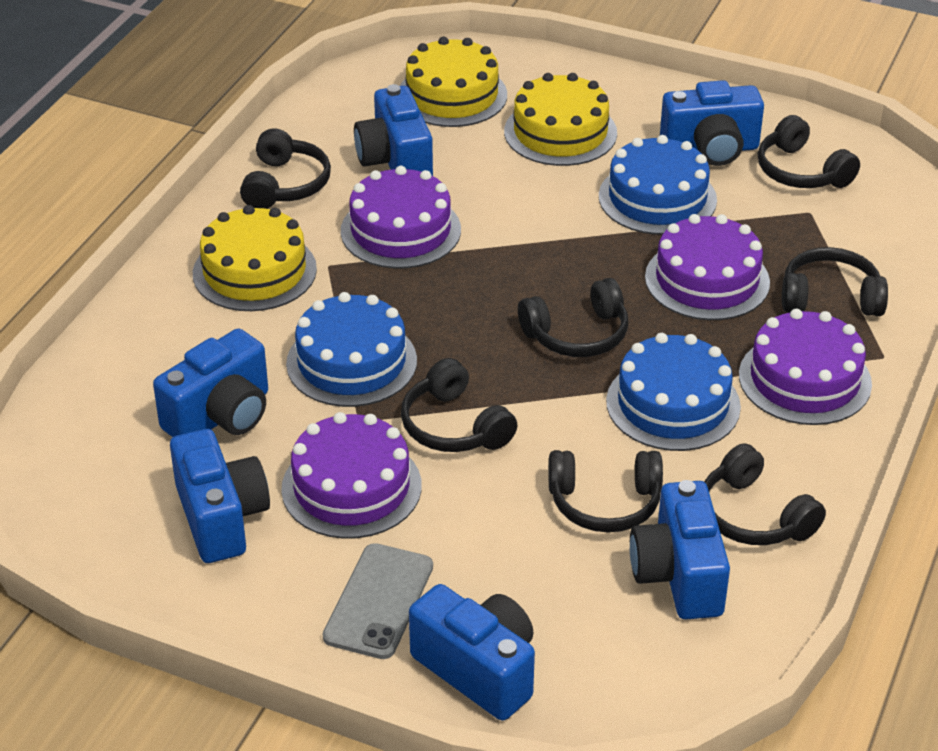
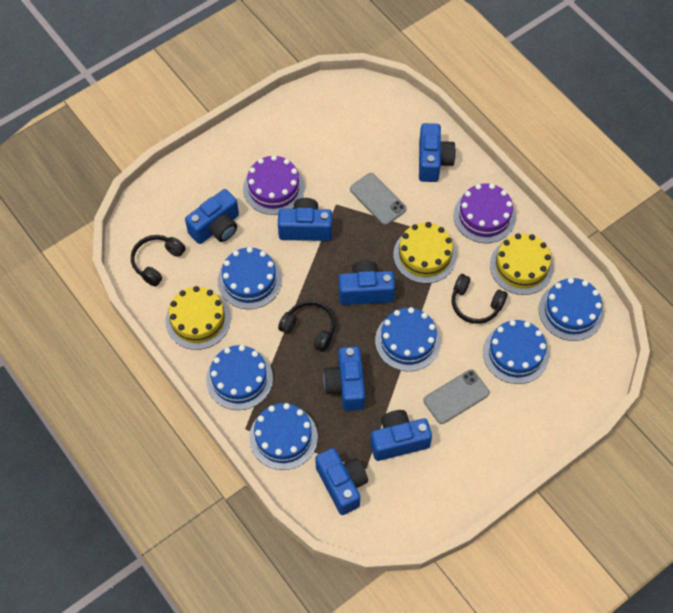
black headphones: 7 -> 3
blue cake: 3 -> 6
blue camera: 6 -> 7
grey phone: 1 -> 2
purple cake: 4 -> 2

